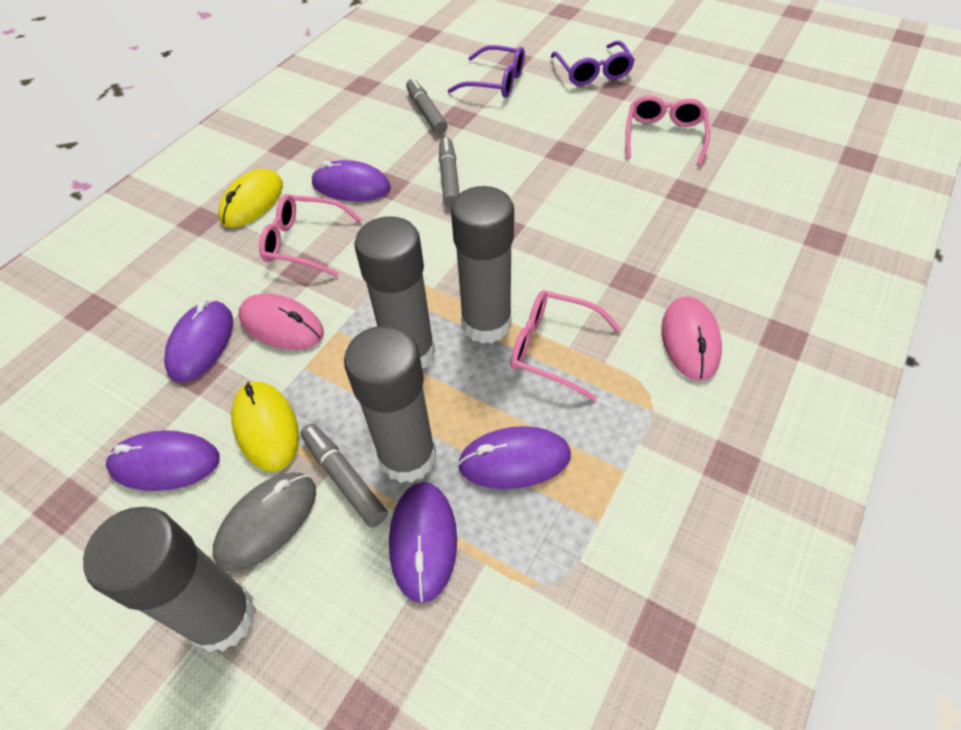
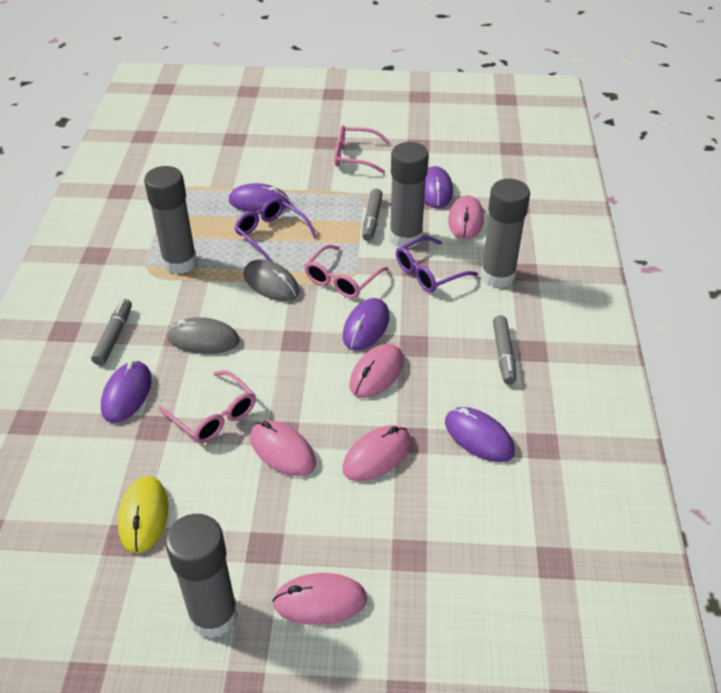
grey mouse: 1 -> 2
pink mouse: 2 -> 5
yellow mouse: 2 -> 1

